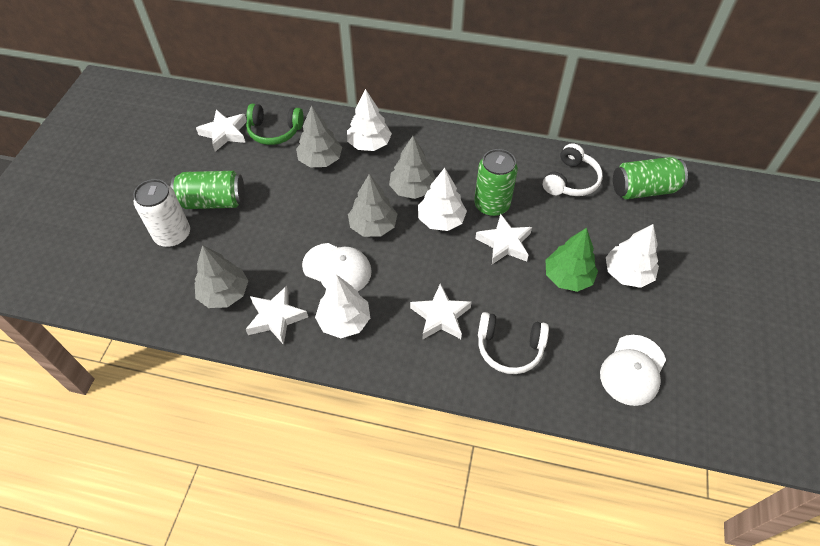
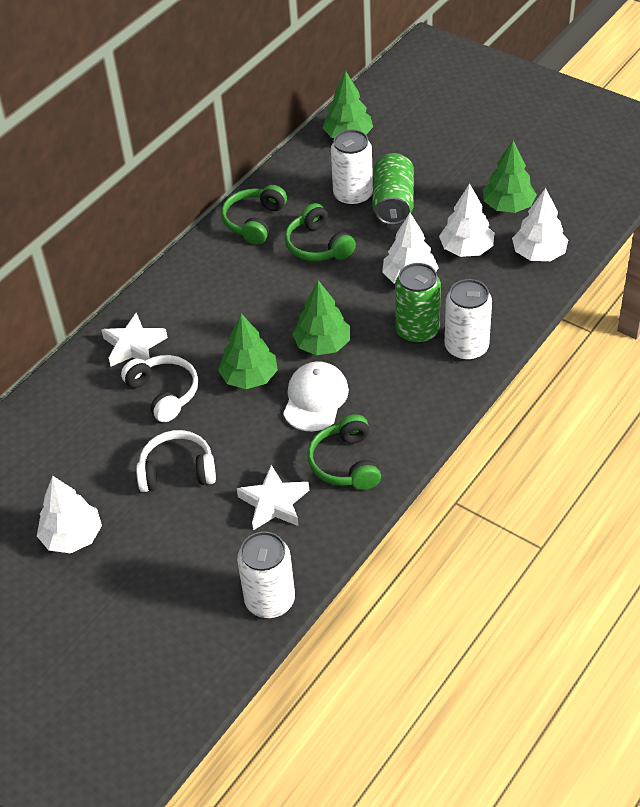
green can: 3 -> 2
green headphones: 1 -> 3
green tree: 1 -> 4
grey tree: 4 -> 0
white can: 1 -> 3
white cap: 2 -> 1
white star: 4 -> 2

